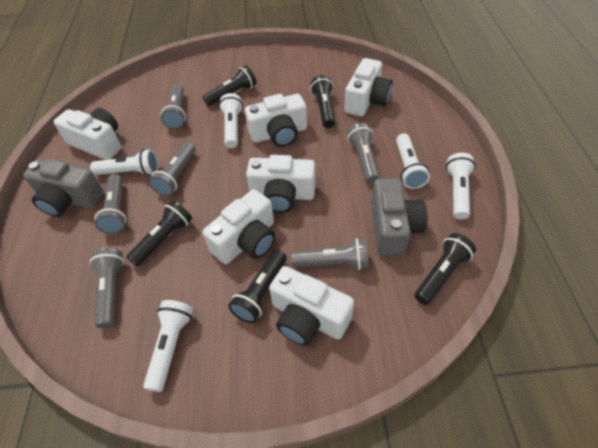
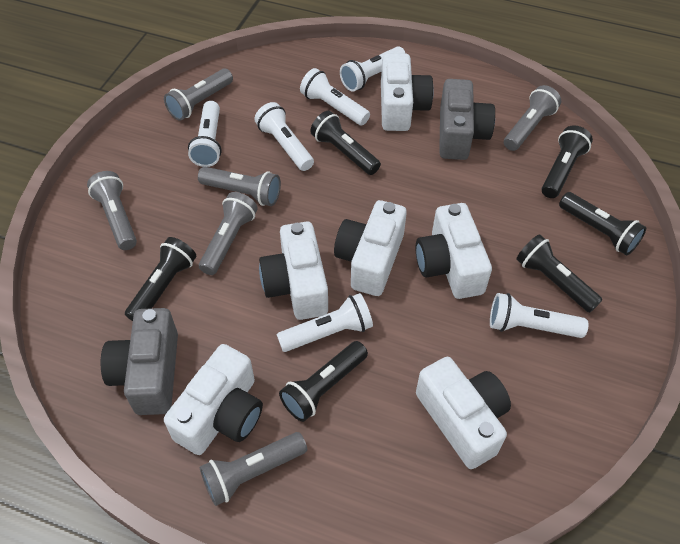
black flashlight: 5 -> 6
white flashlight: 5 -> 6

